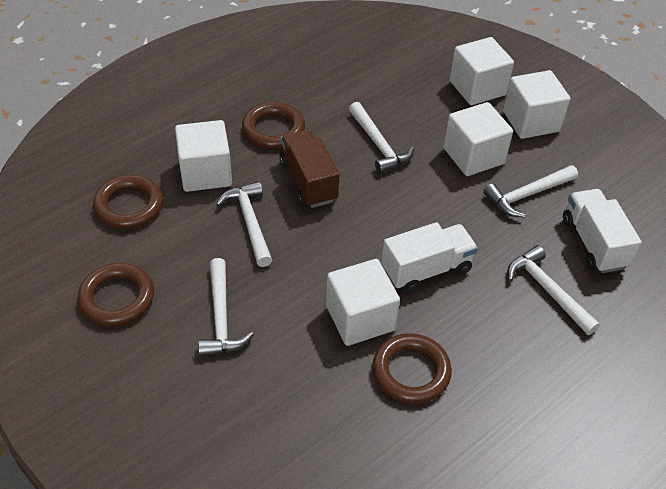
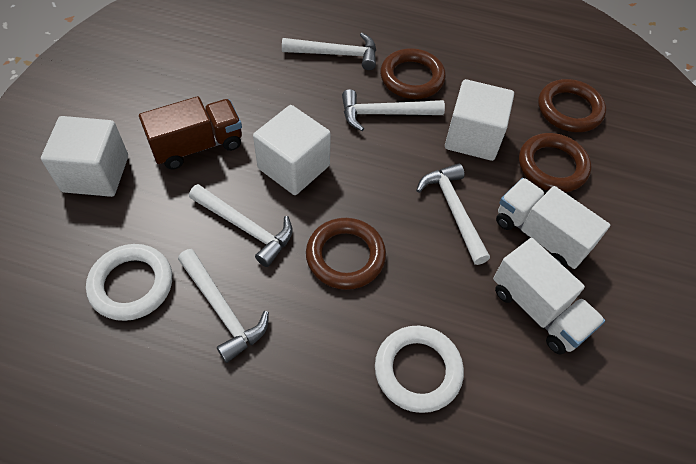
white cube: 5 -> 3
white ring: 0 -> 2

